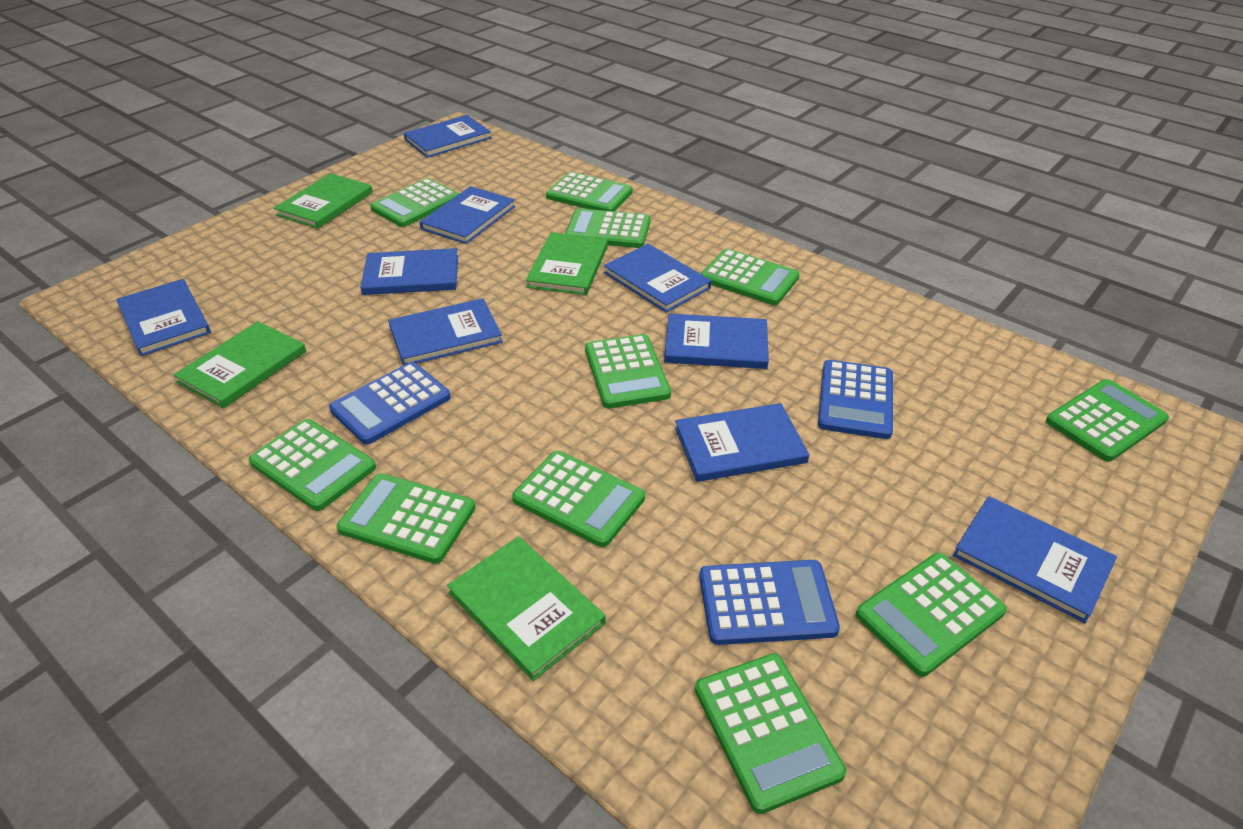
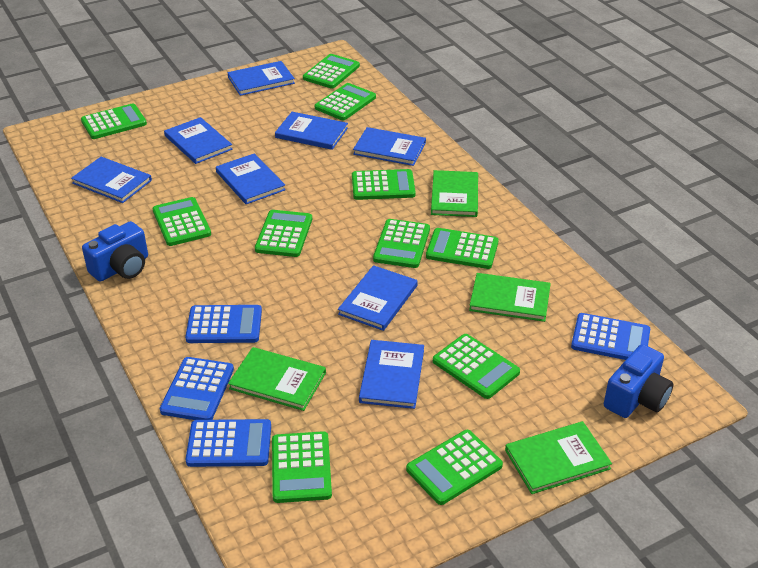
blue book: 9 -> 8
blue calculator: 3 -> 4
blue camera: 0 -> 2

